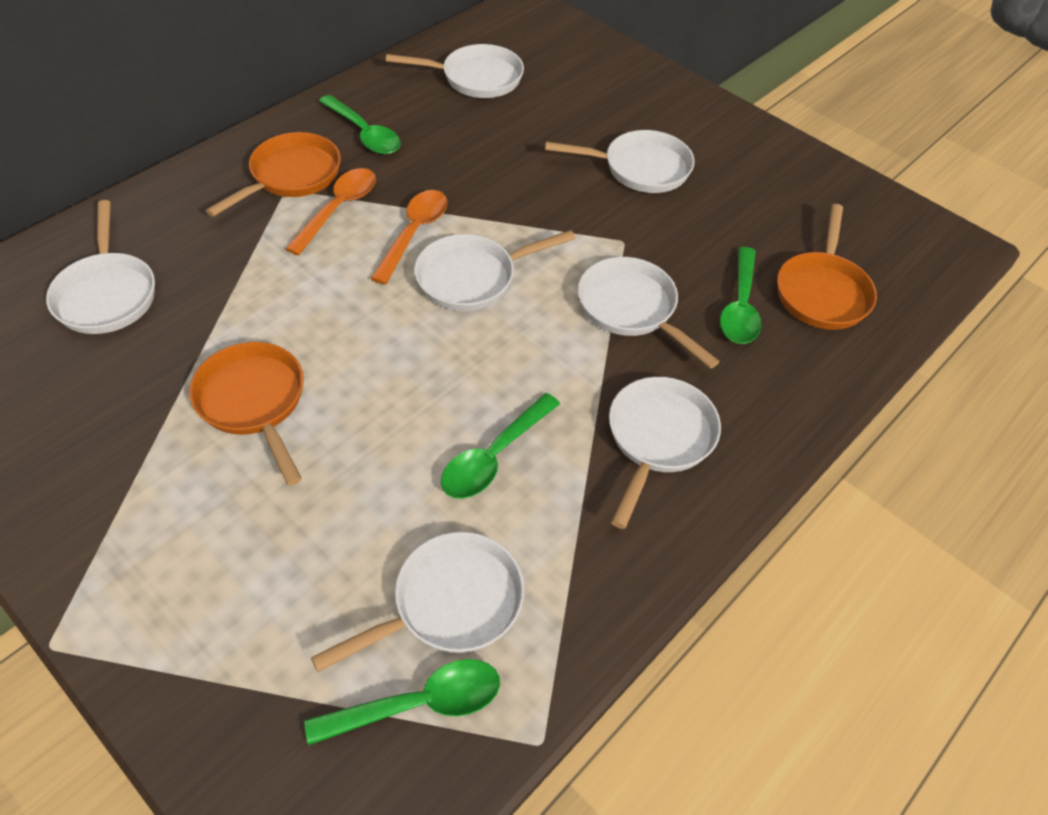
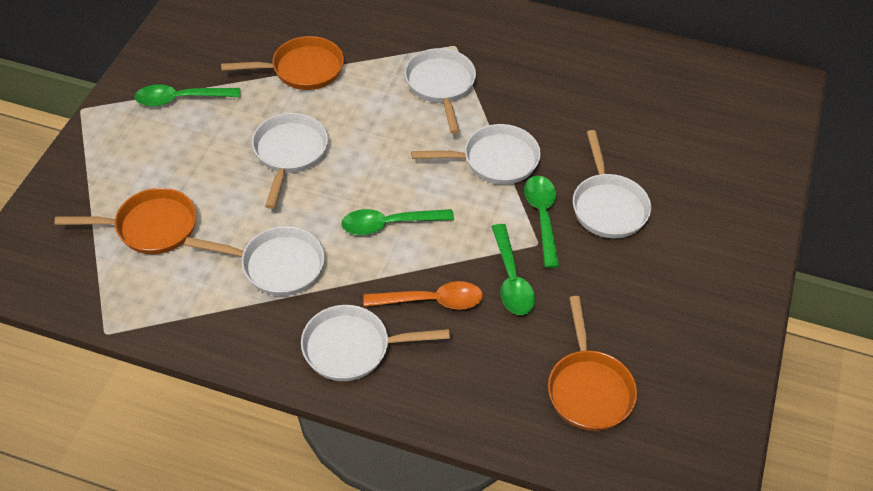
orange spoon: 2 -> 1
white pan: 7 -> 6

